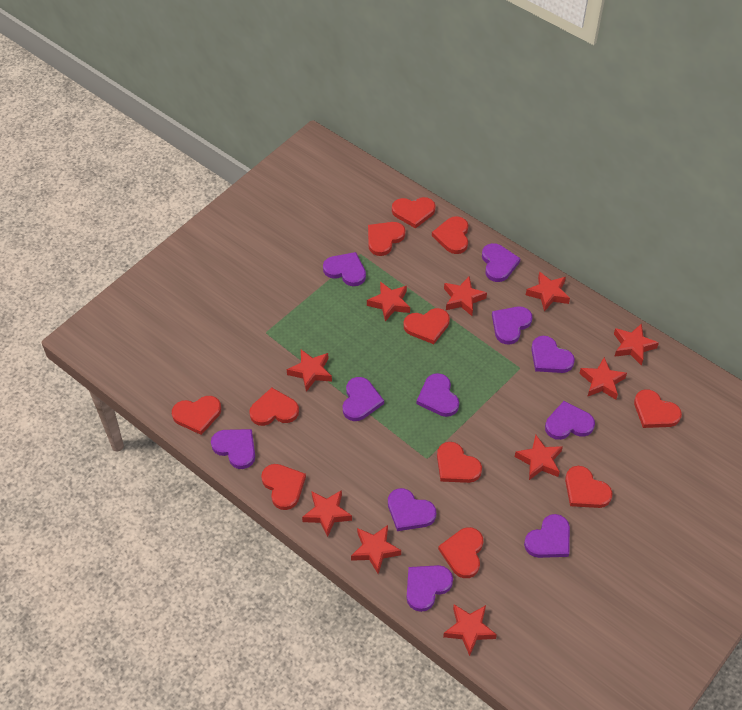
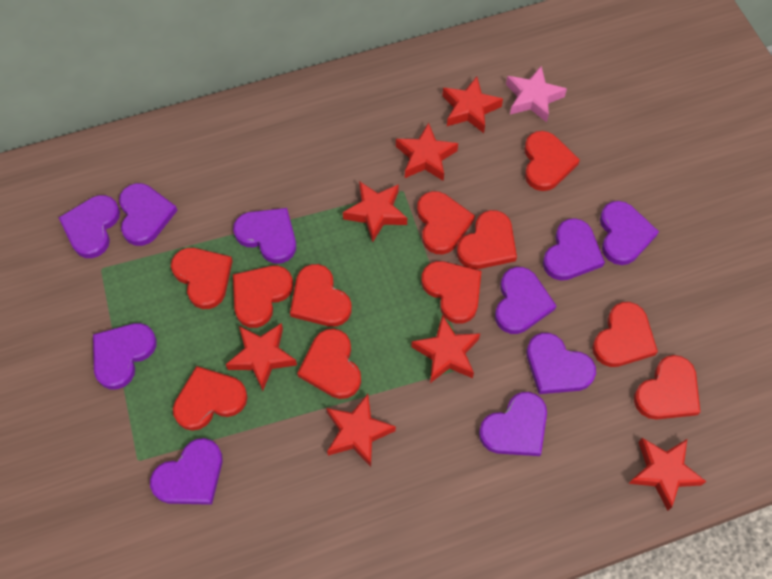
pink star: 0 -> 1
purple heart: 11 -> 10
red star: 10 -> 7

